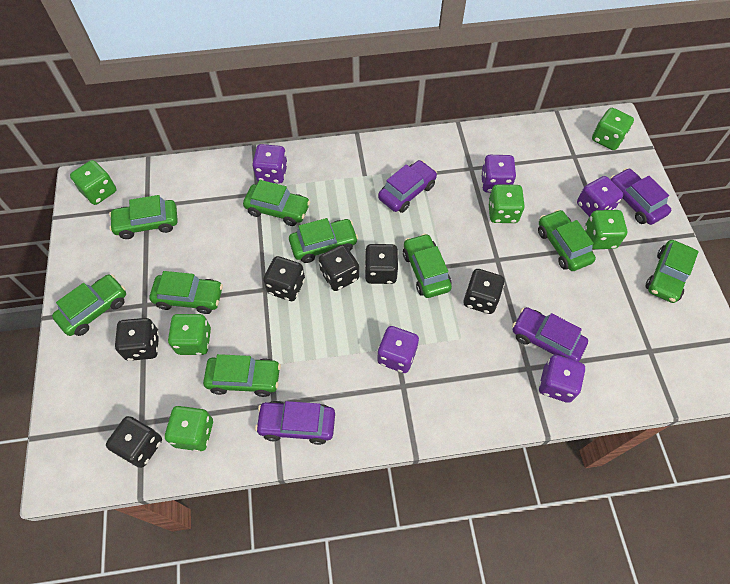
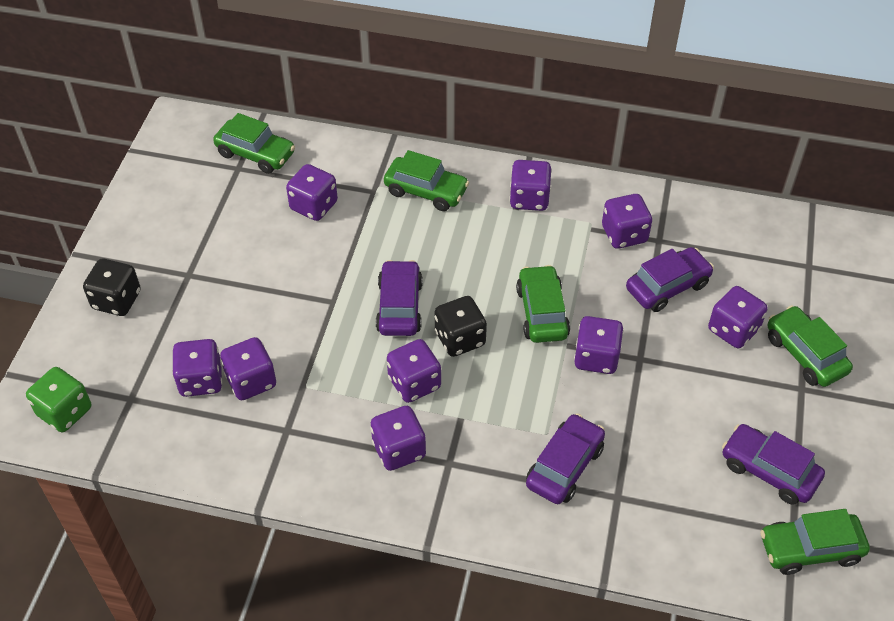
black dice: 6 -> 2
green car: 9 -> 5
green dice: 6 -> 1
purple dice: 5 -> 9

